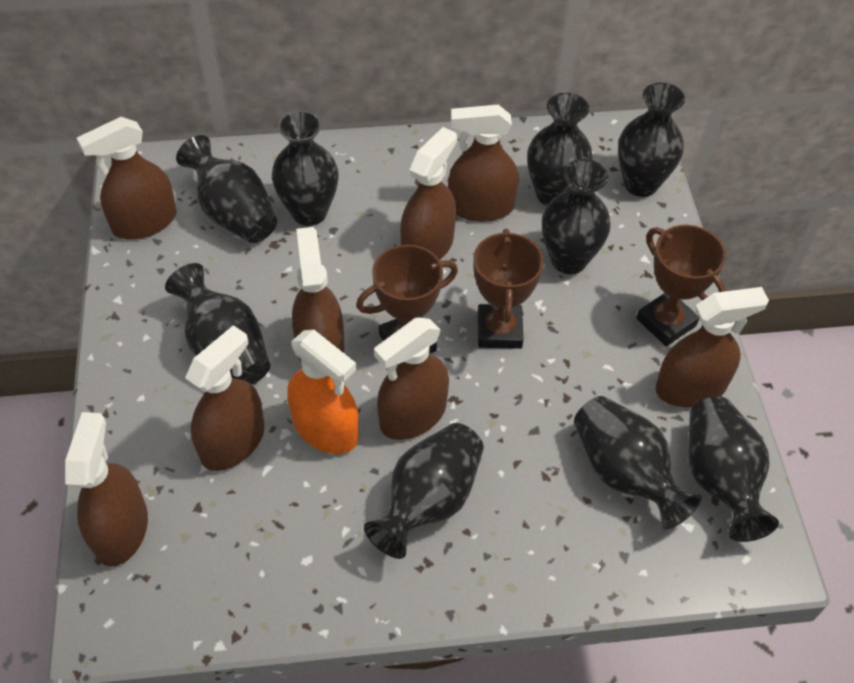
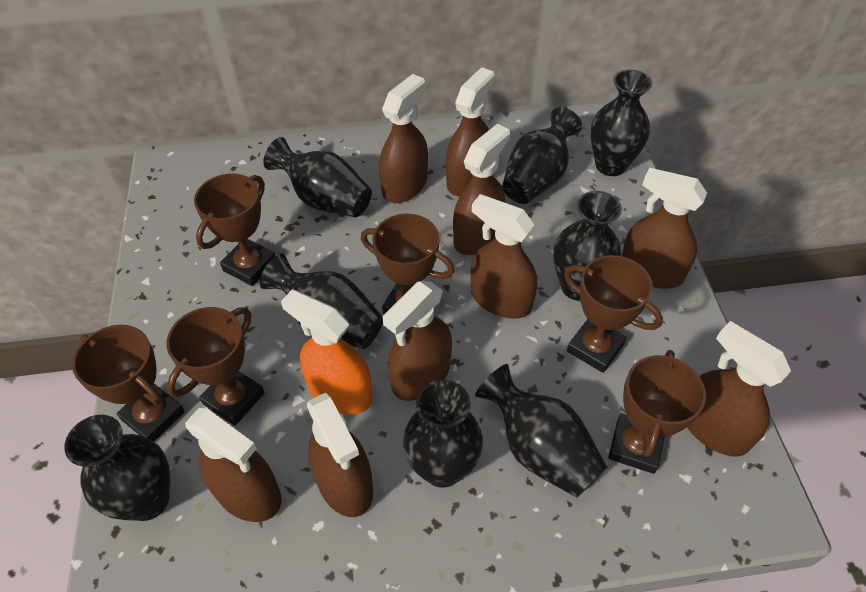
black vase: 9 -> 8
brown spray bottle: 8 -> 9
brown trophy: 3 -> 6

